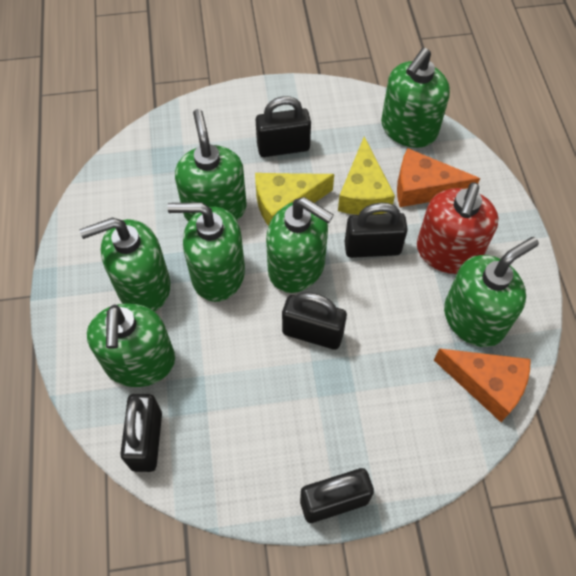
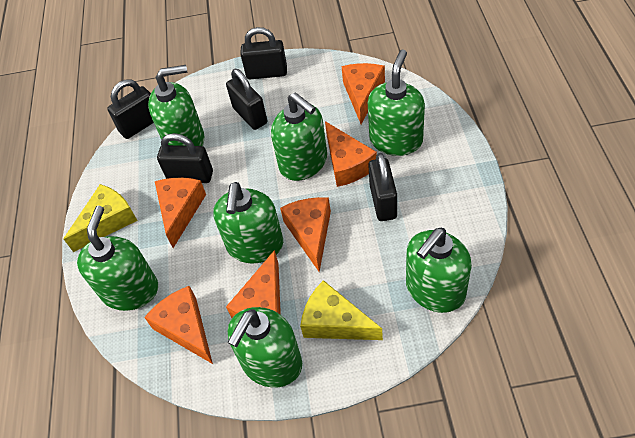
orange cheese: 2 -> 6
red soap dispenser: 1 -> 0

